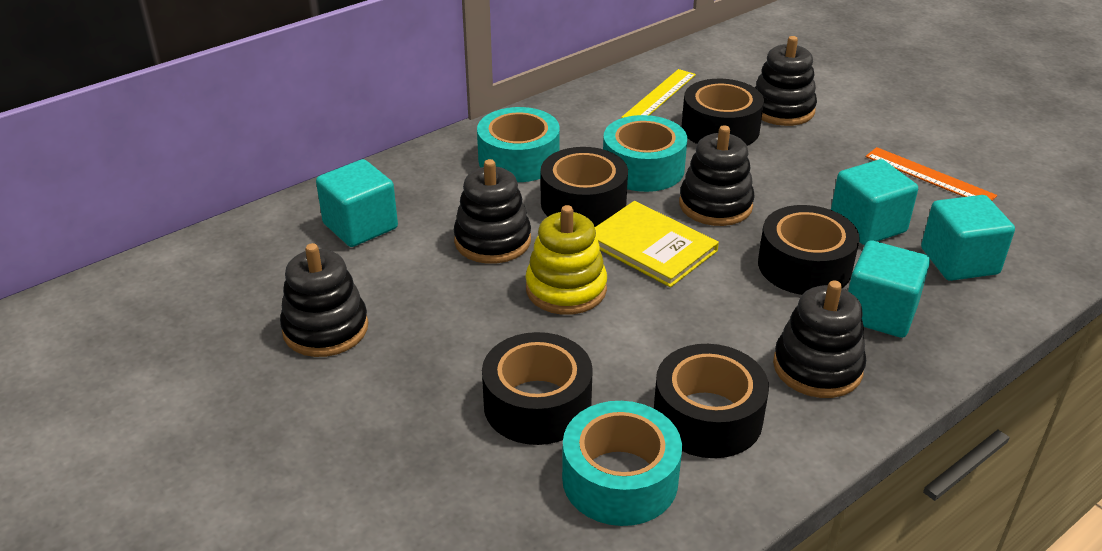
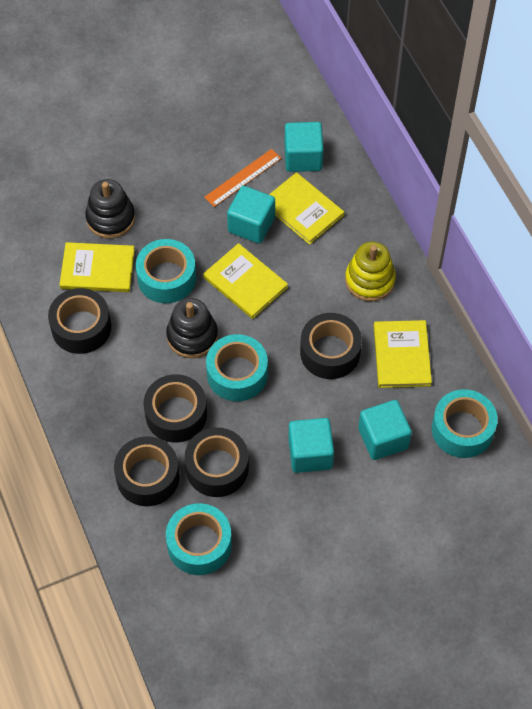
black stacking toy: 5 -> 2
turquoise tape: 3 -> 4
yellow book: 1 -> 4
yellow ruler: 1 -> 0

